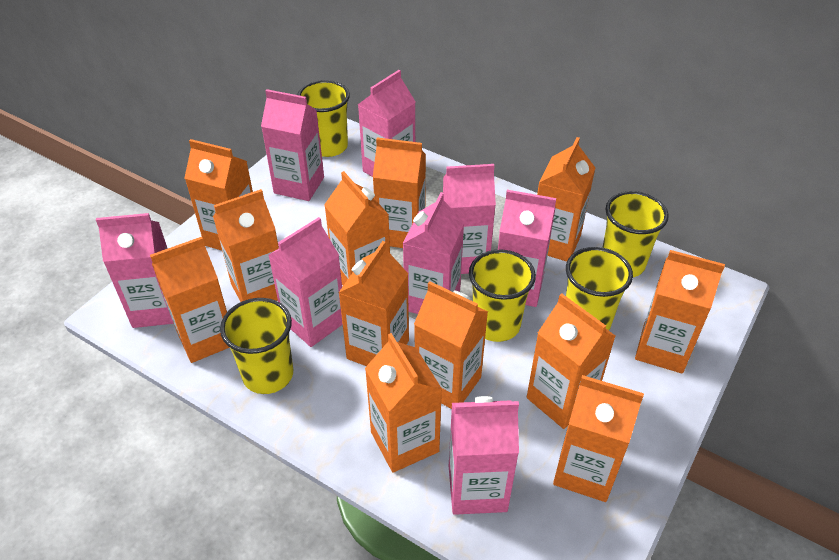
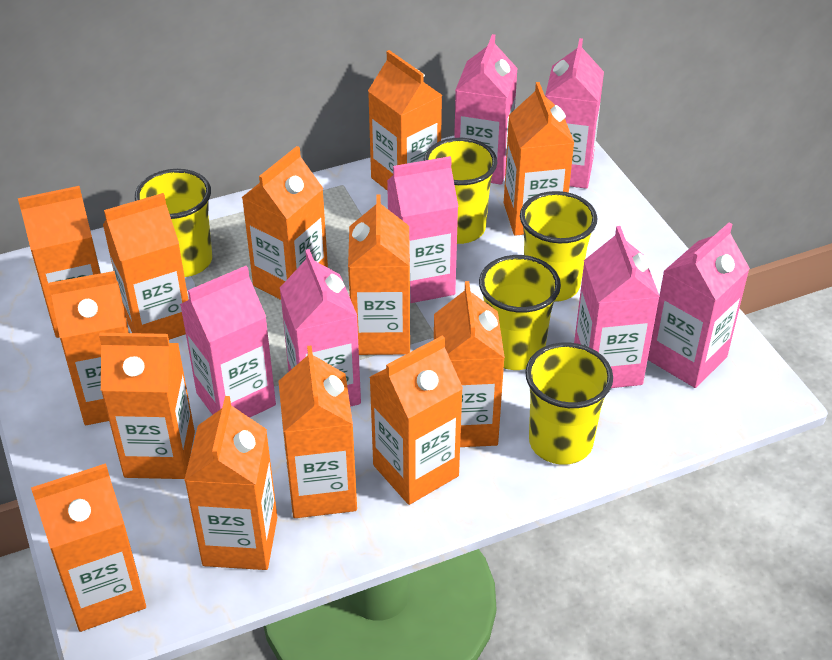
orange carton: 12 -> 13
pink carton: 8 -> 7

